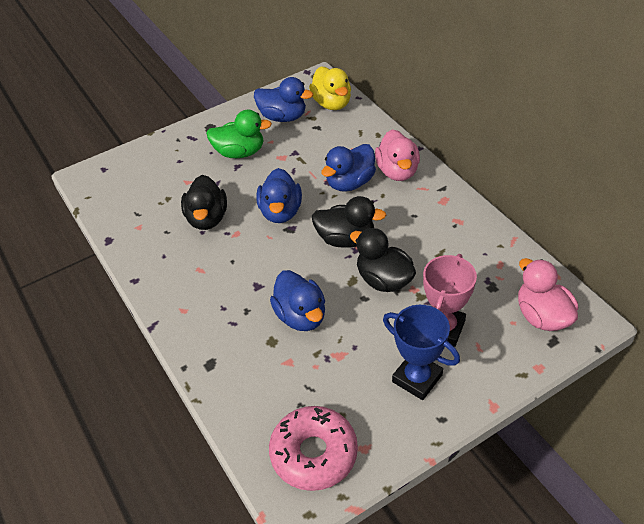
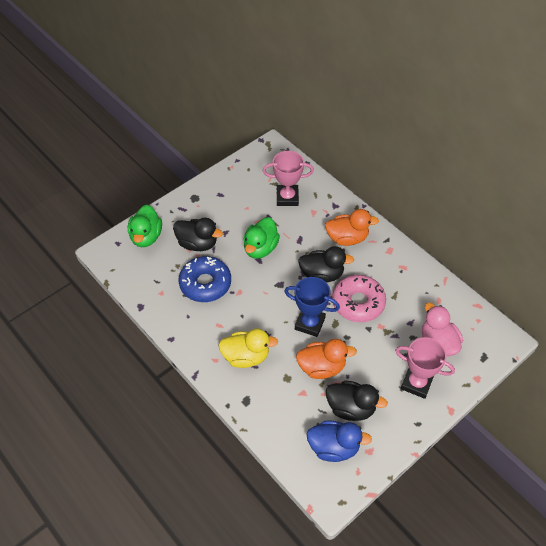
blue donut: 0 -> 1
blue duck: 4 -> 1
green duck: 1 -> 2
orange duck: 0 -> 2
pink duck: 2 -> 1
pink trophy: 1 -> 2

